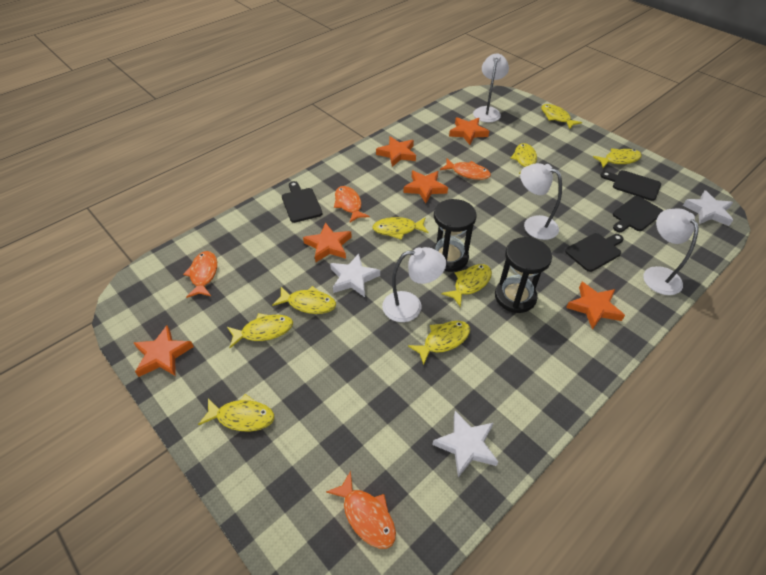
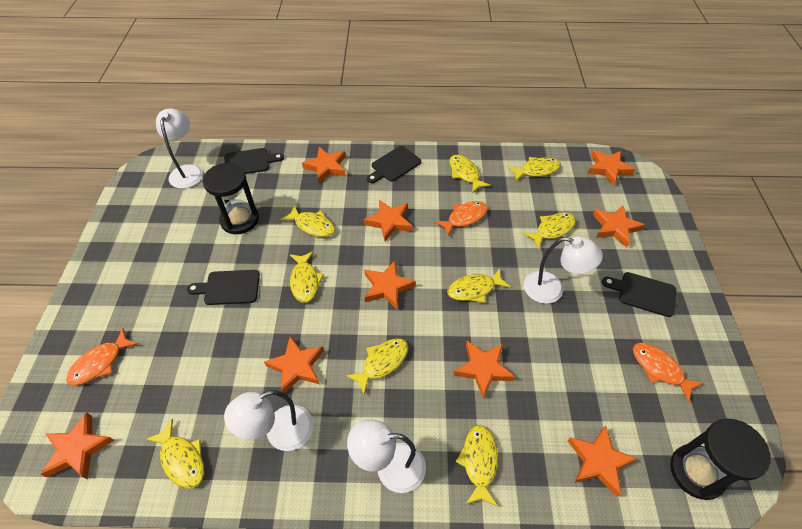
orange fish: 4 -> 3
orange star: 6 -> 9
white star: 3 -> 0

